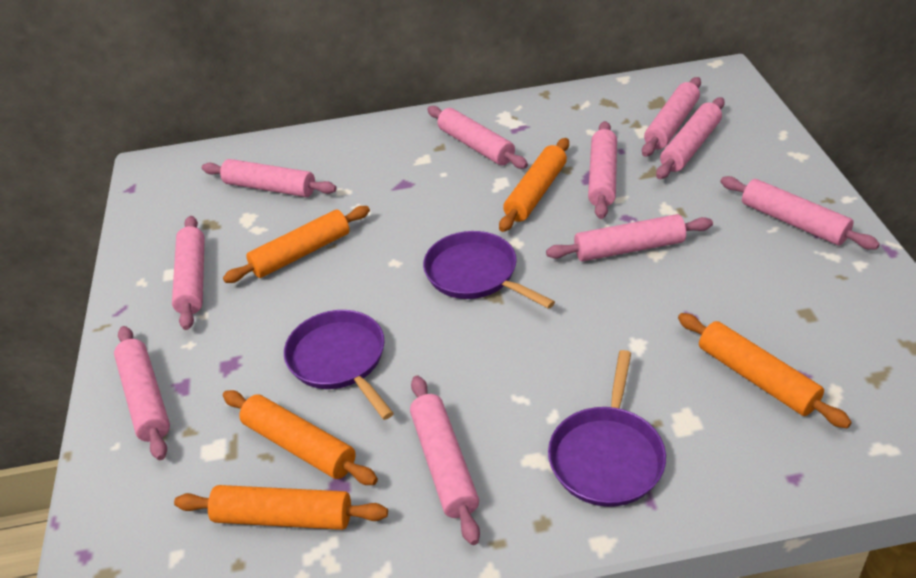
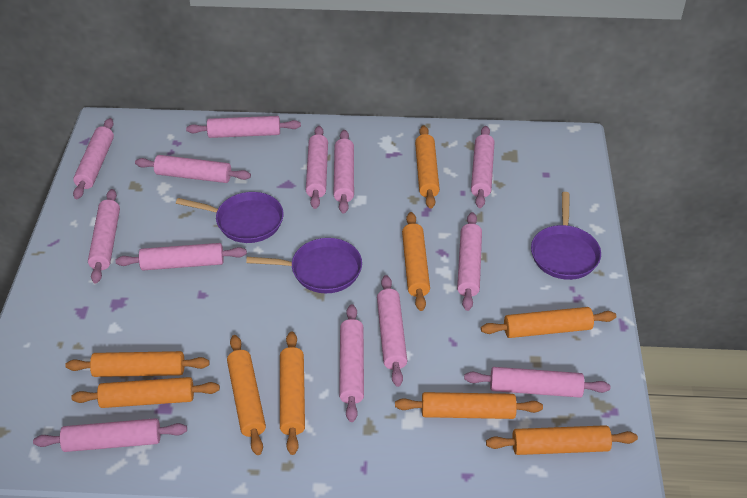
orange rolling pin: 5 -> 9
pink rolling pin: 10 -> 13

